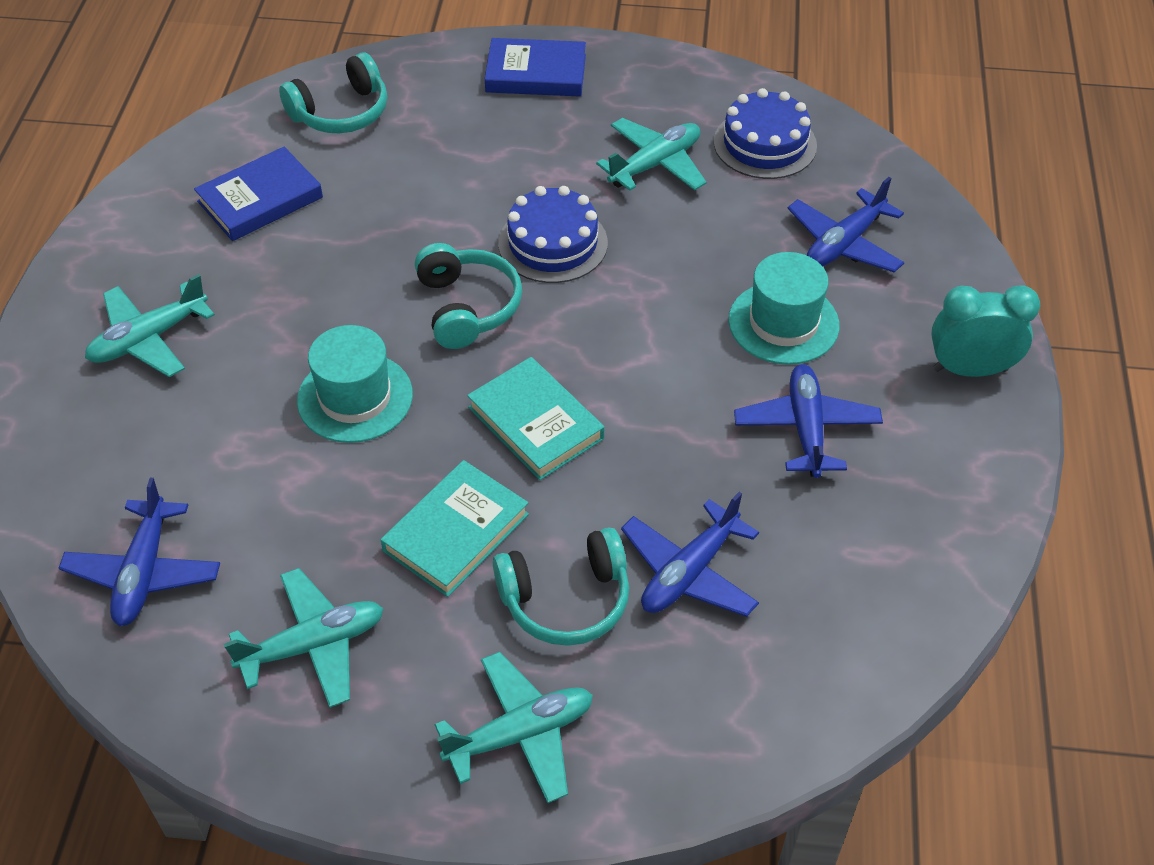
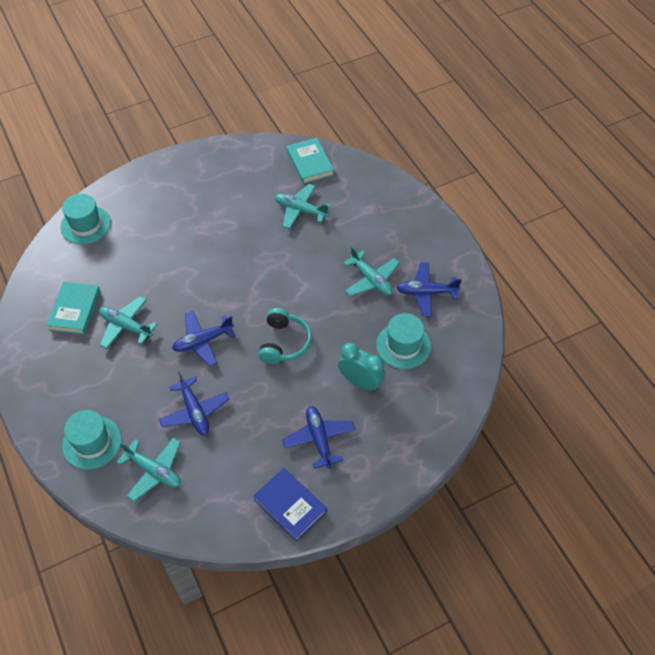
blue book: 2 -> 1
blue cake: 2 -> 0
turquoise hat: 2 -> 3
turquoise headphones: 3 -> 1

